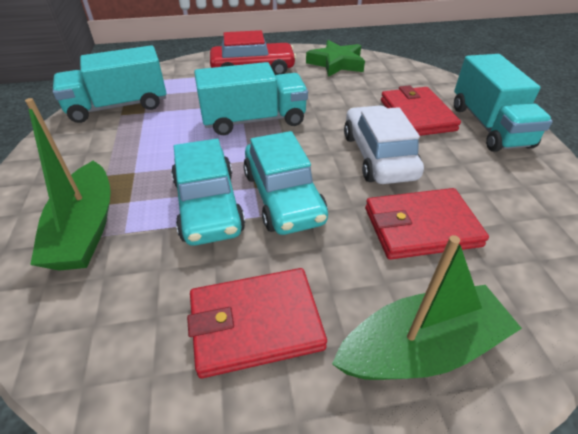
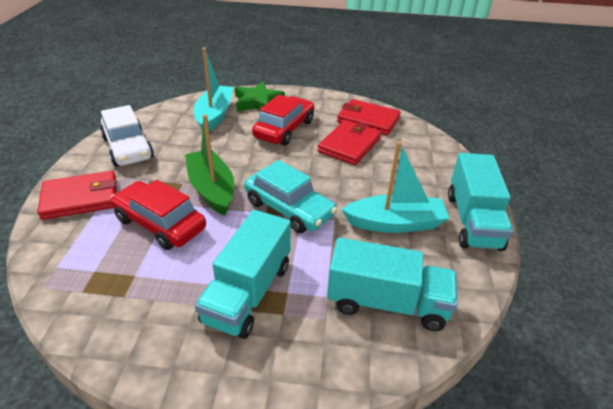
green boat: 2 -> 1
red car: 1 -> 2
turquoise boat: 0 -> 2
turquoise car: 2 -> 1

